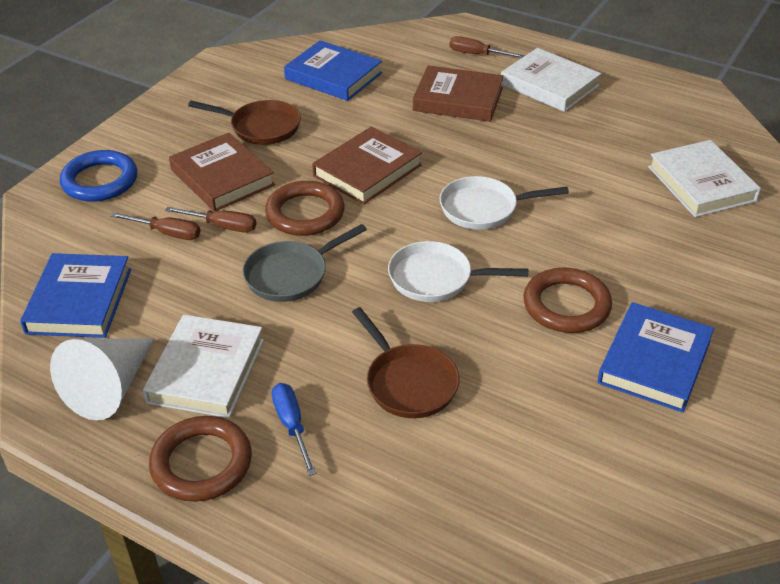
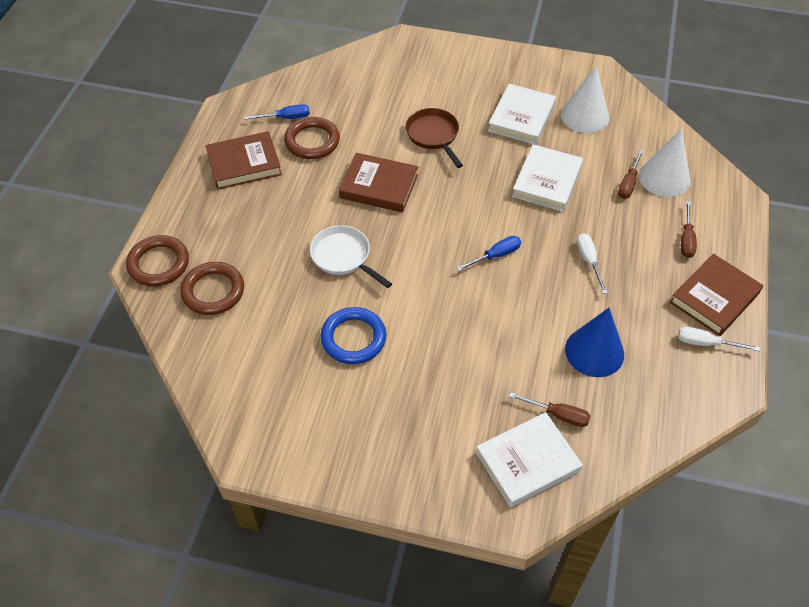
blue book: 3 -> 0
blue cone: 0 -> 1
blue screwdriver: 1 -> 2
brown pan: 2 -> 1
grey pan: 1 -> 0
white cone: 1 -> 2
white pan: 2 -> 1
white screwdriver: 0 -> 2

